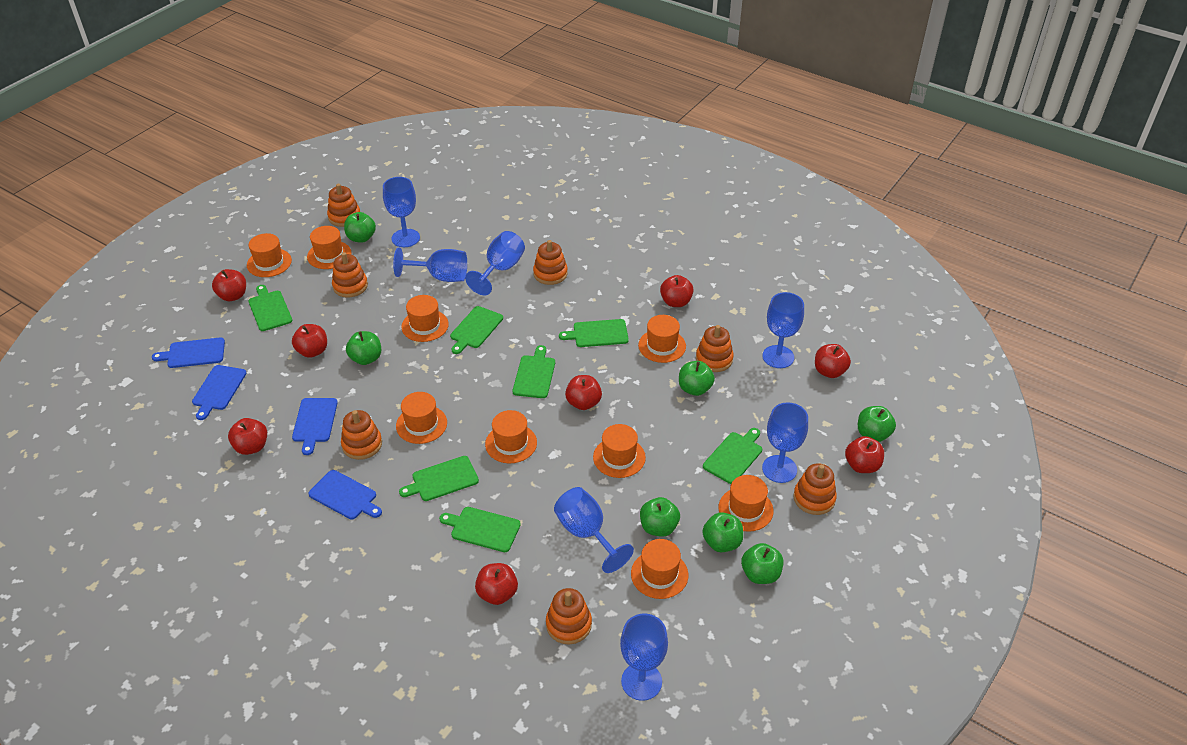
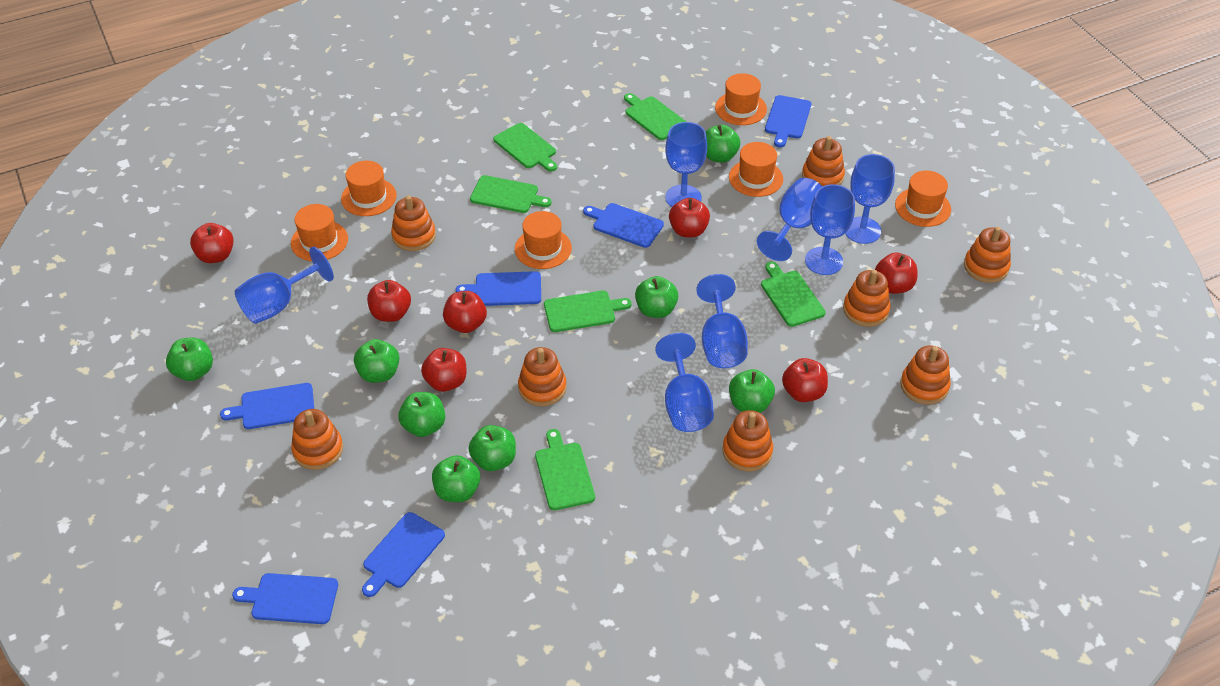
blue cutting board: 4 -> 6
green apple: 7 -> 8
green cutting board: 7 -> 6
orange hat: 9 -> 6
orange stacking toy: 7 -> 8
red apple: 8 -> 7

